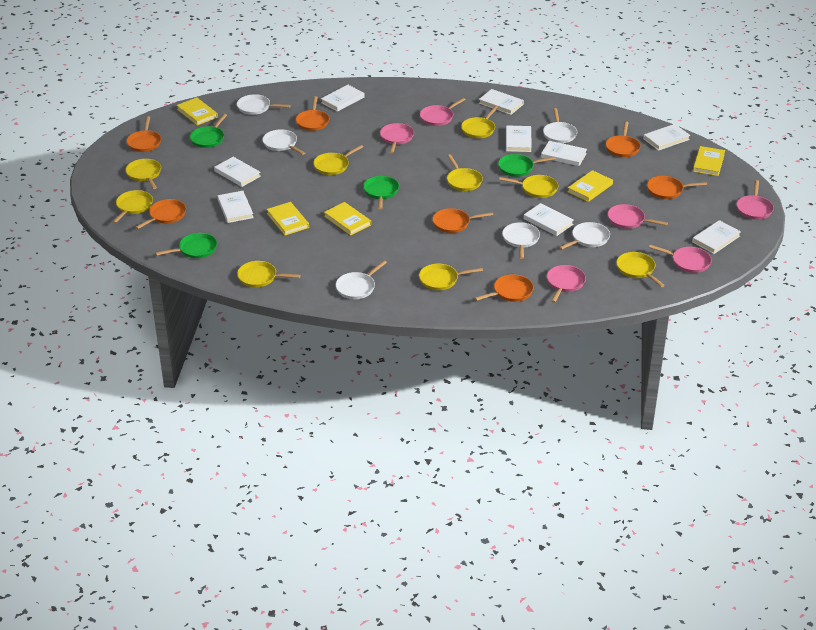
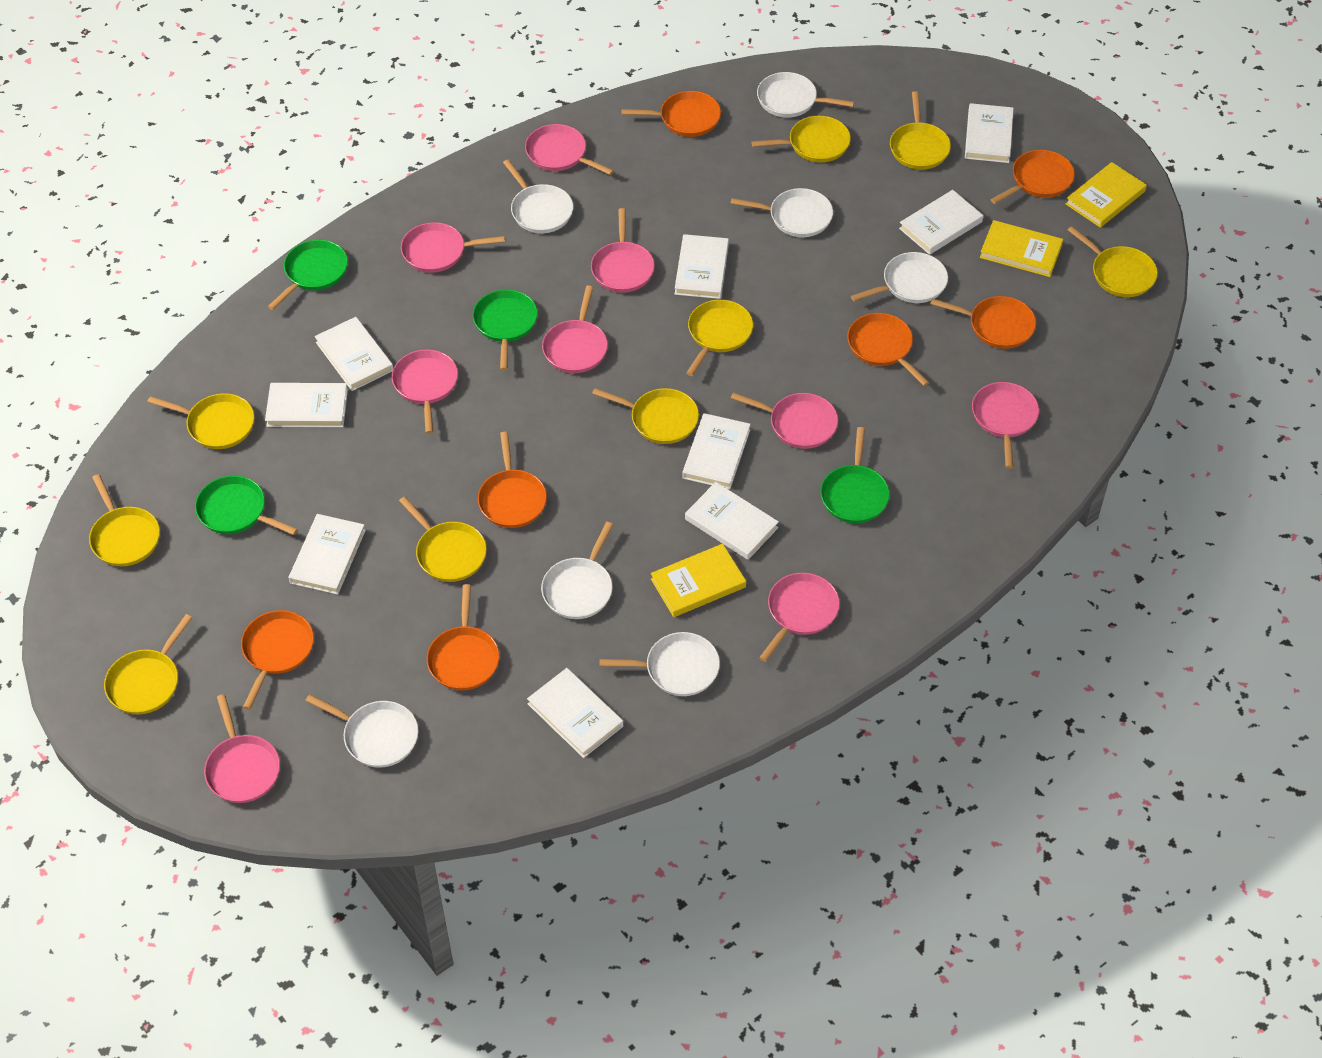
pink pan: 6 -> 9
white pan: 6 -> 7
yellow book: 5 -> 3

